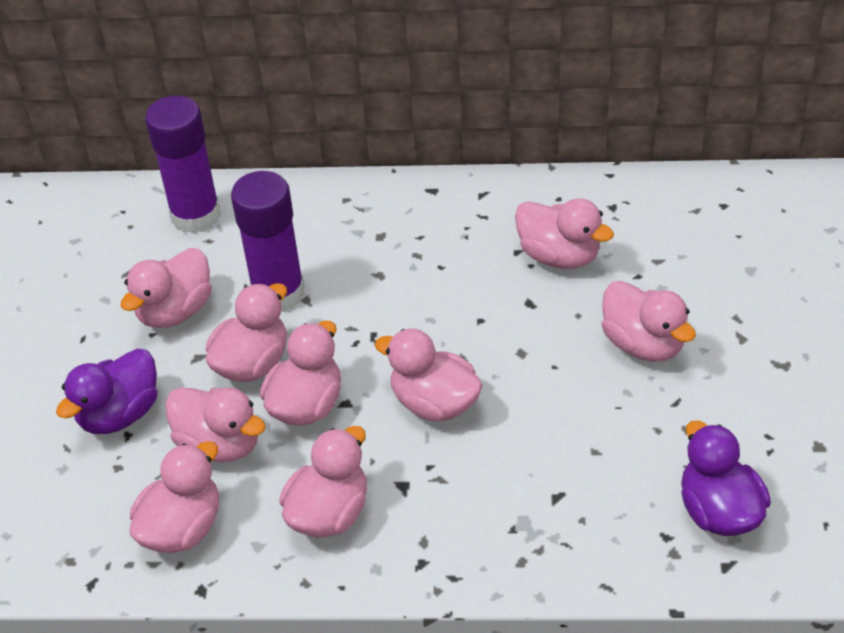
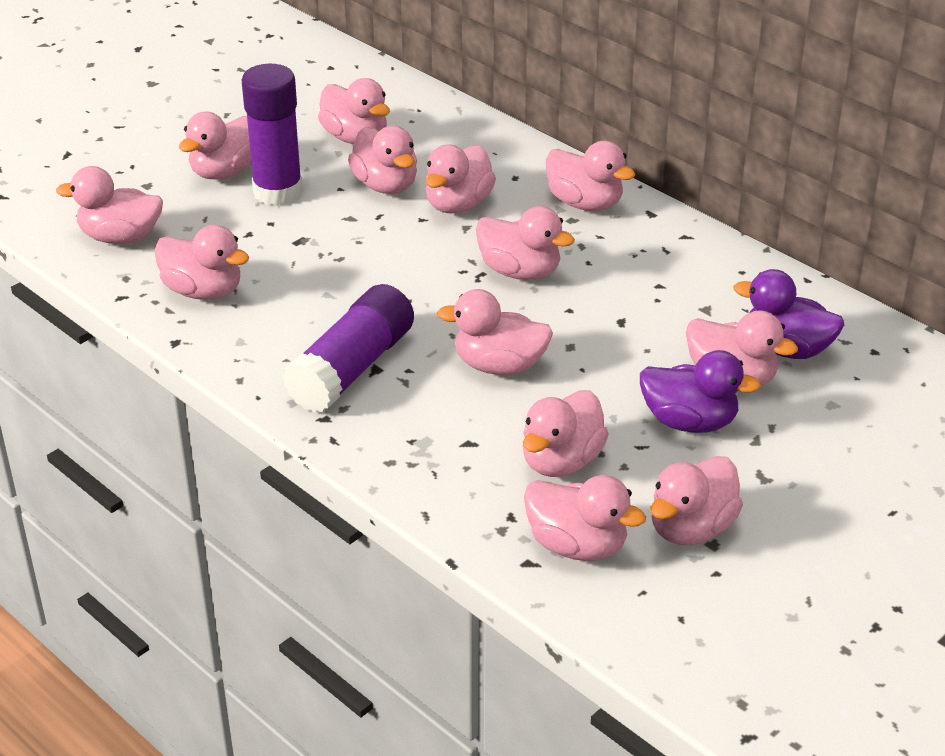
pink duck: 9 -> 13

